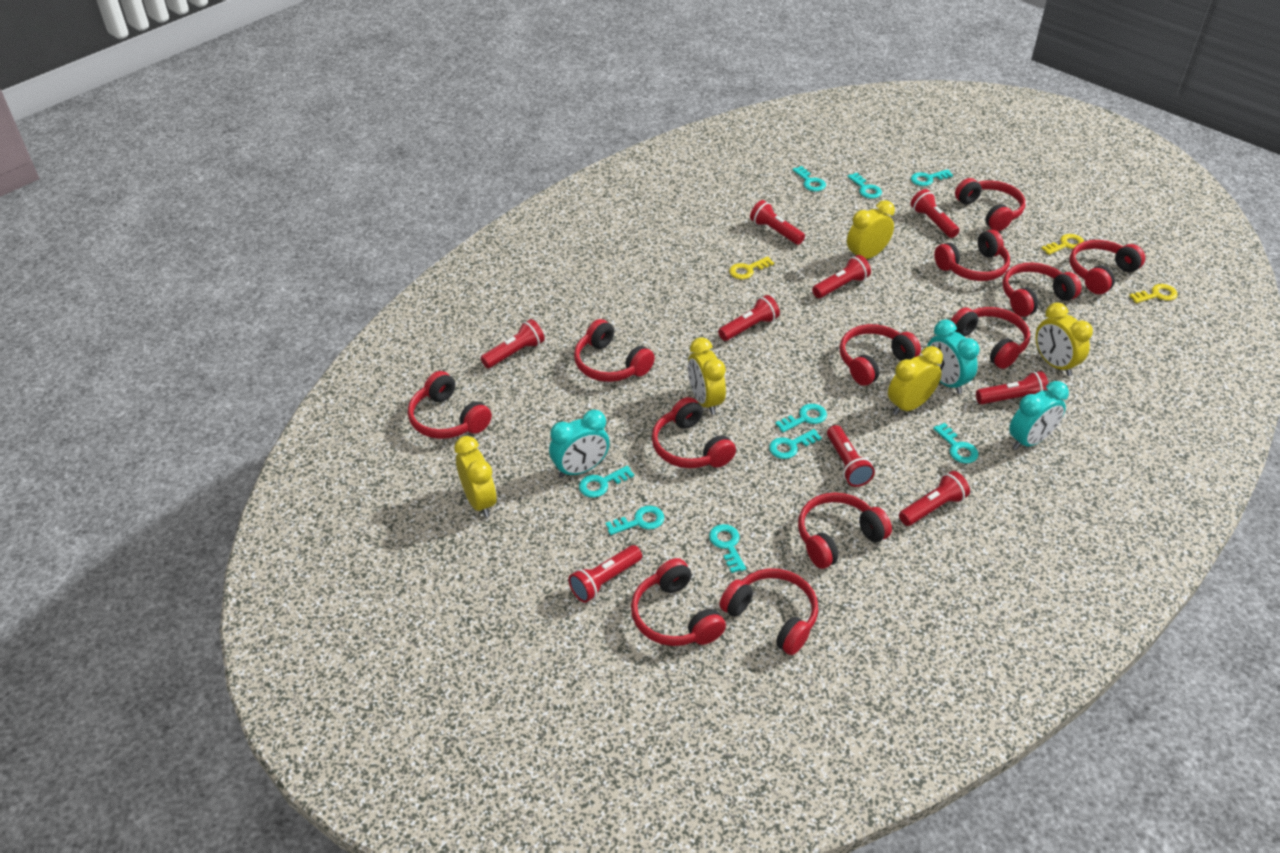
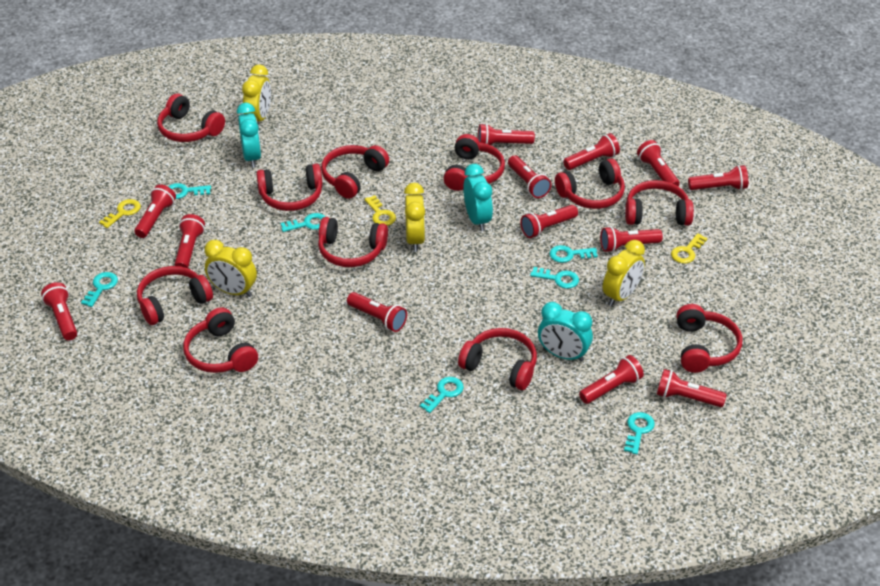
red flashlight: 9 -> 13
red headphones: 12 -> 11
turquoise key: 9 -> 7
yellow clock: 5 -> 4

